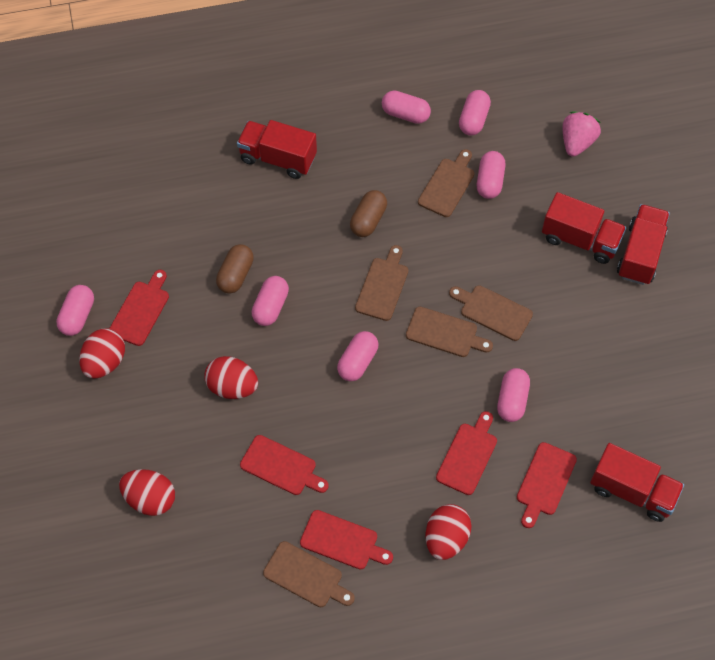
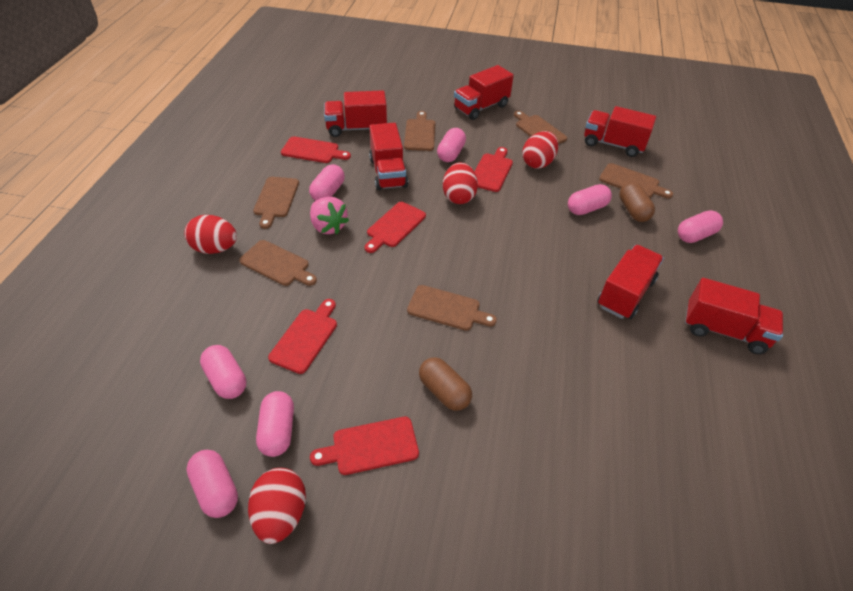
brown cutting board: 5 -> 6
red truck: 4 -> 6

